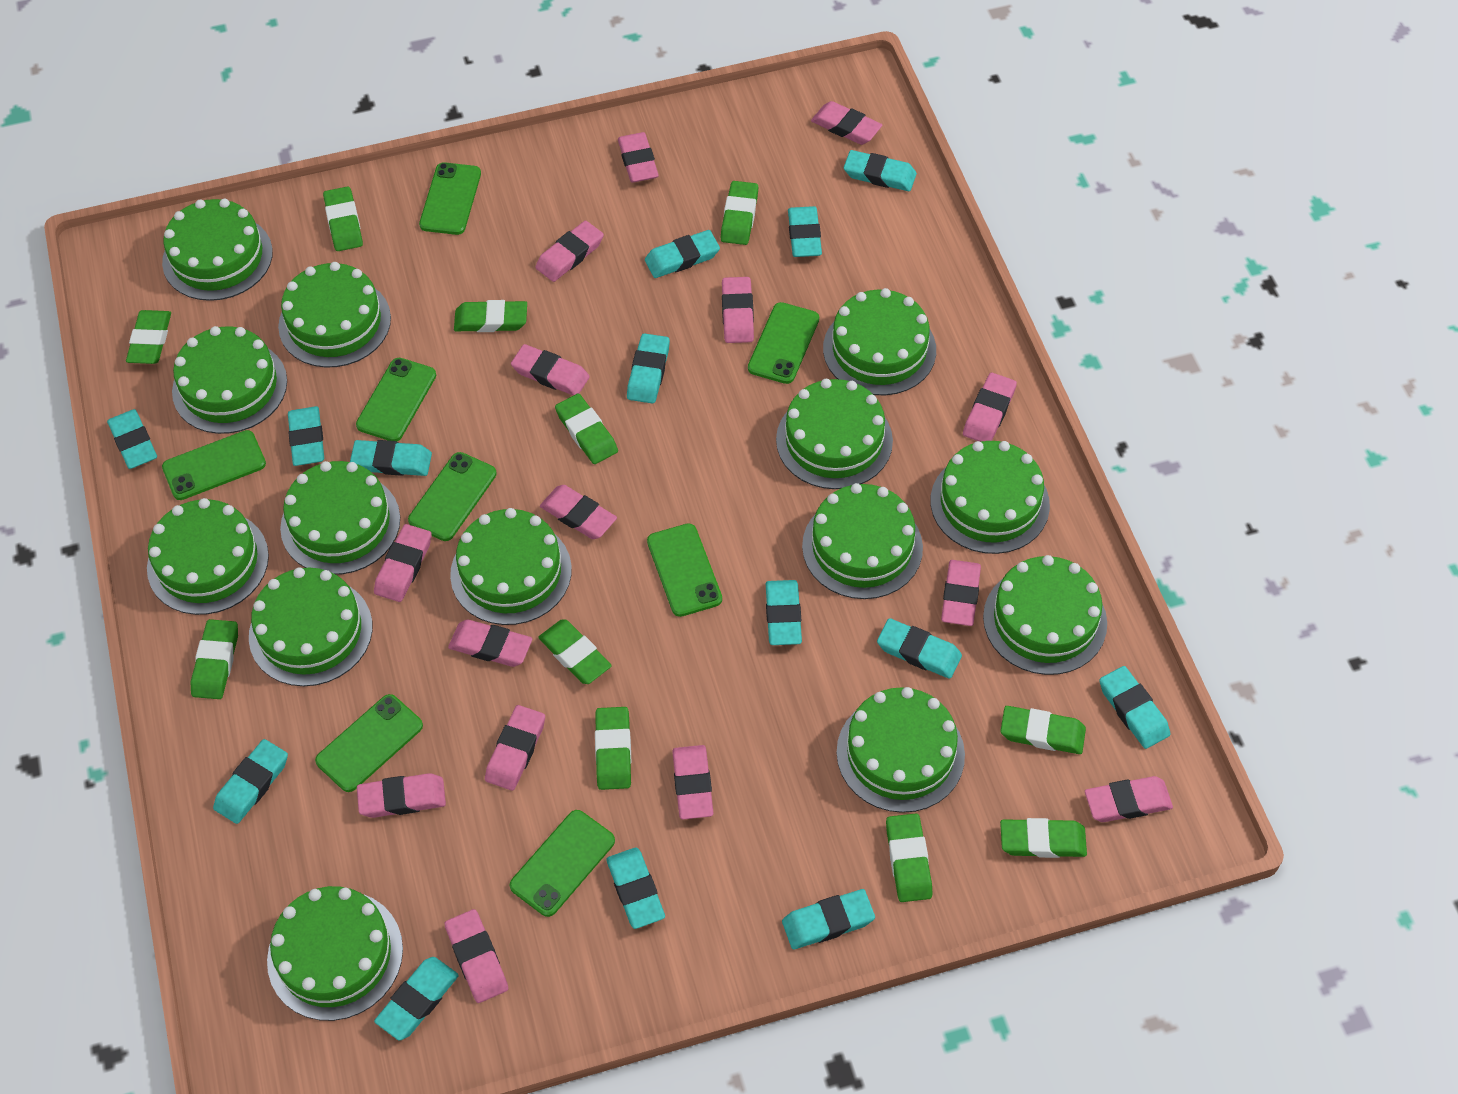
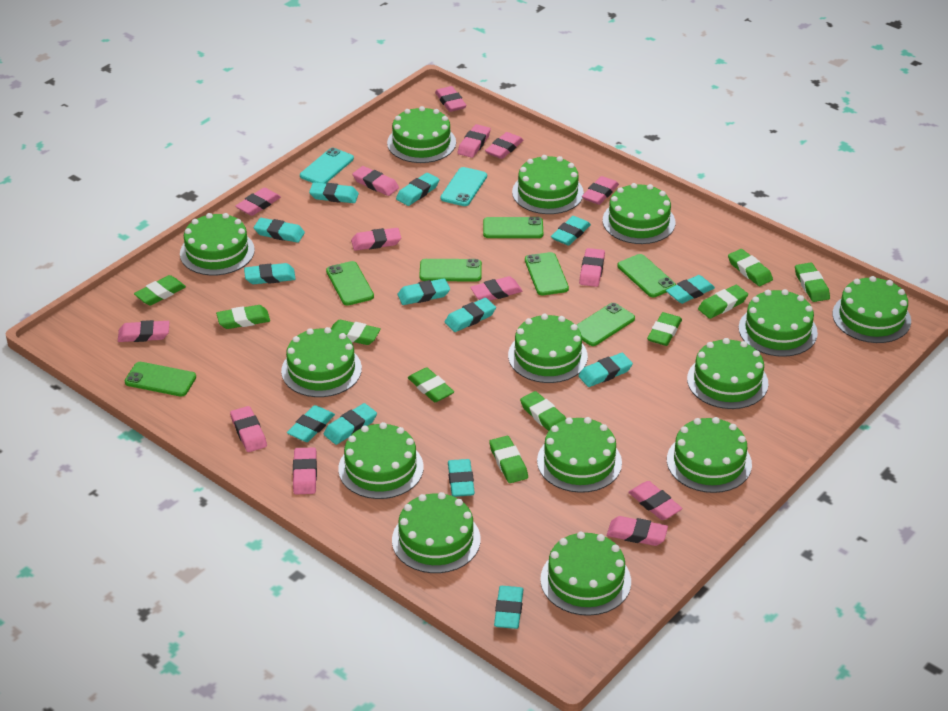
green eraser: 11 -> 10
green phone: 8 -> 7
pink eraser: 15 -> 14
turquoise eraser: 14 -> 13
turquoise phone: 0 -> 2

